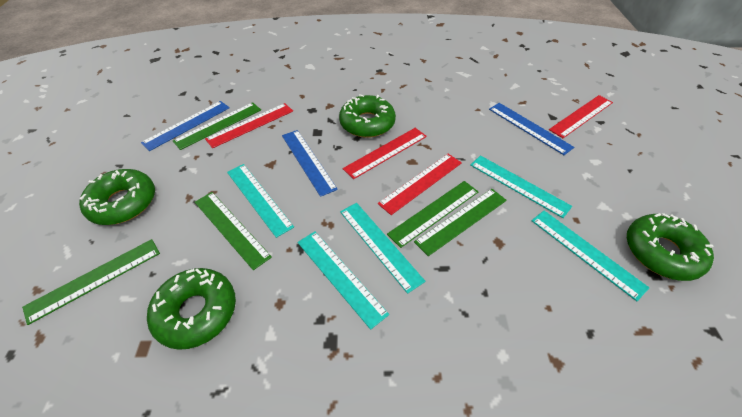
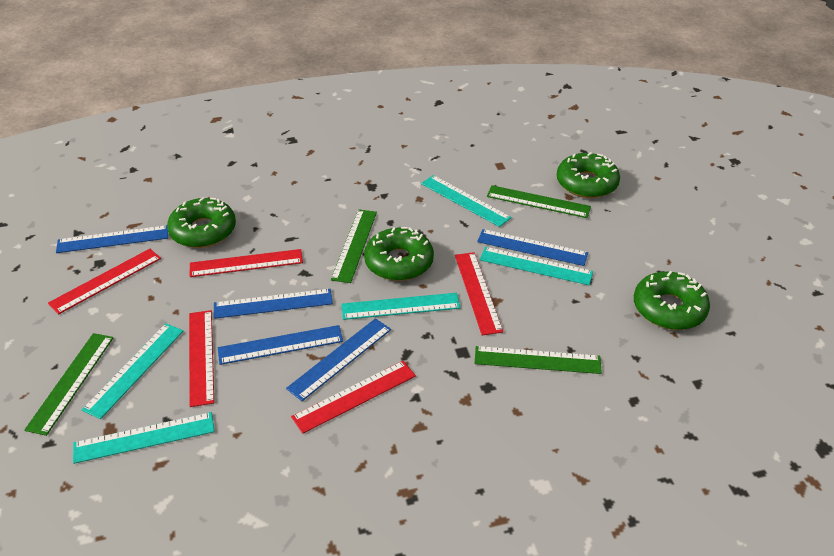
blue ruler: 3 -> 5
green ruler: 5 -> 4
red ruler: 4 -> 5

